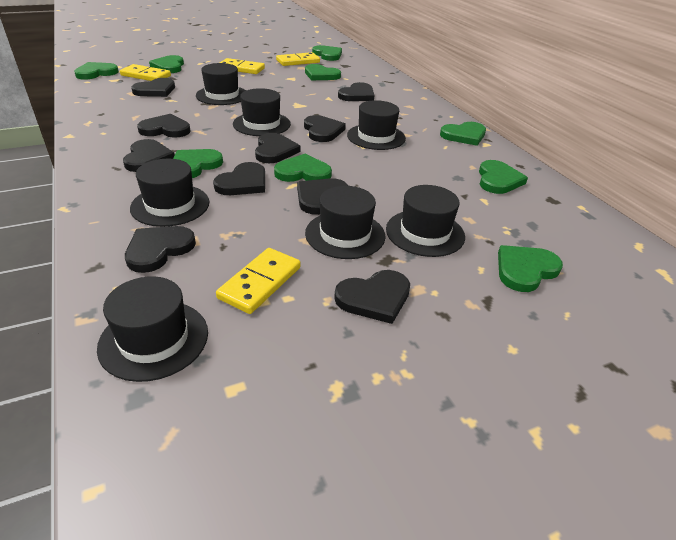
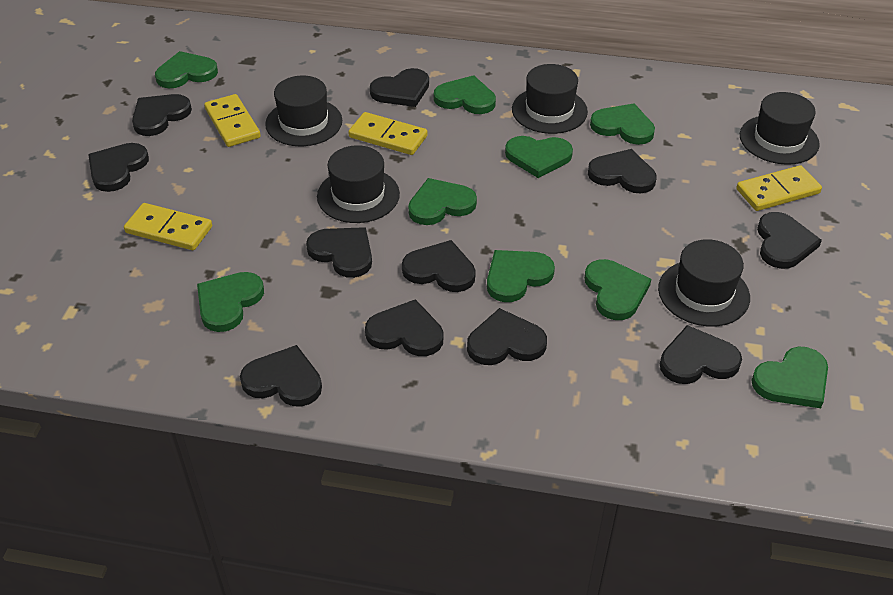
black hat: 7 -> 5
black heart: 10 -> 11

